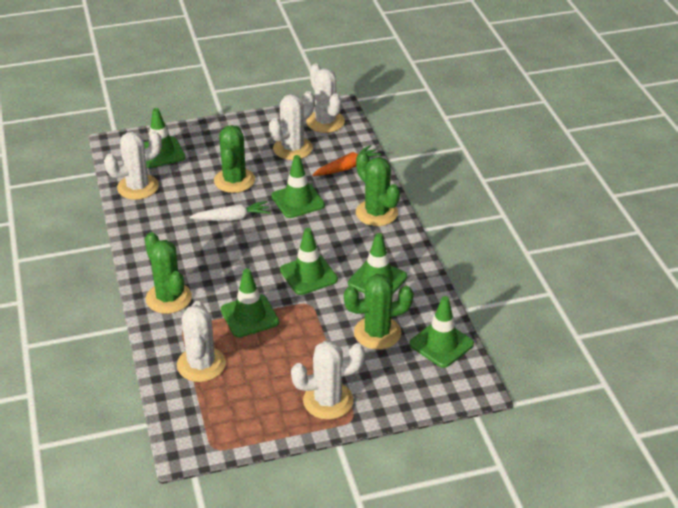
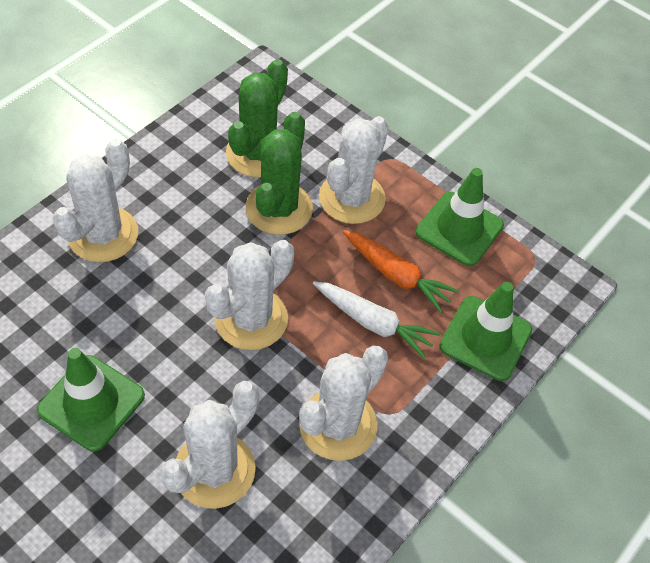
green cactus: 4 -> 2
green traffic cone: 6 -> 3

